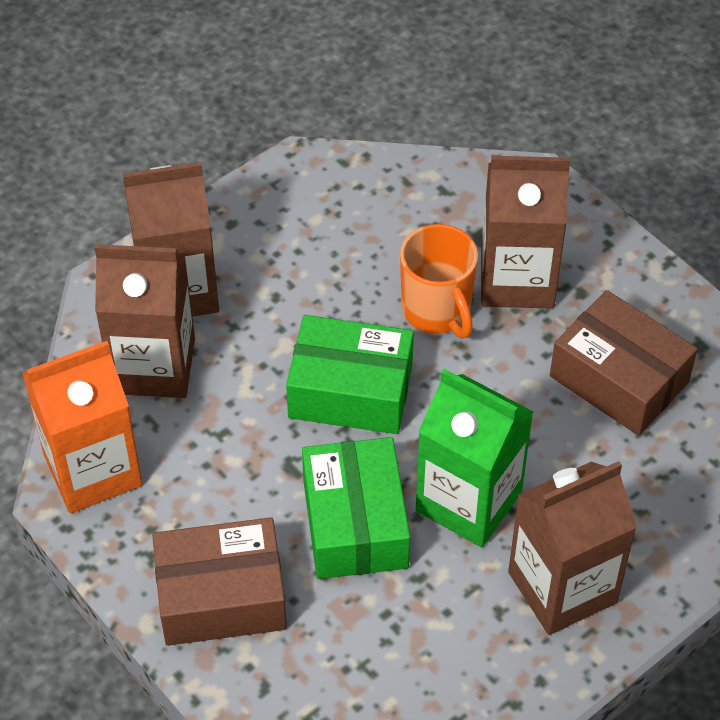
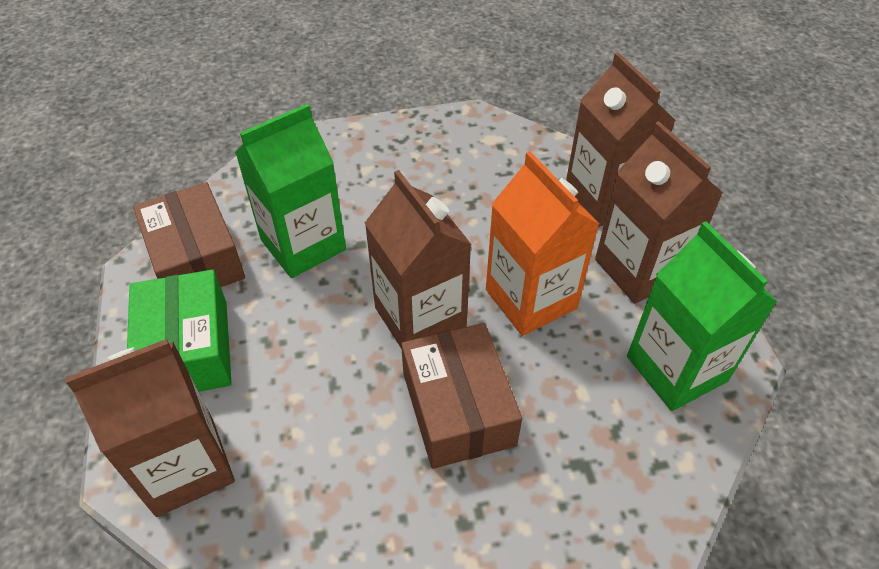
green box: 2 -> 1
green carton: 1 -> 2
orange mug: 1 -> 0

